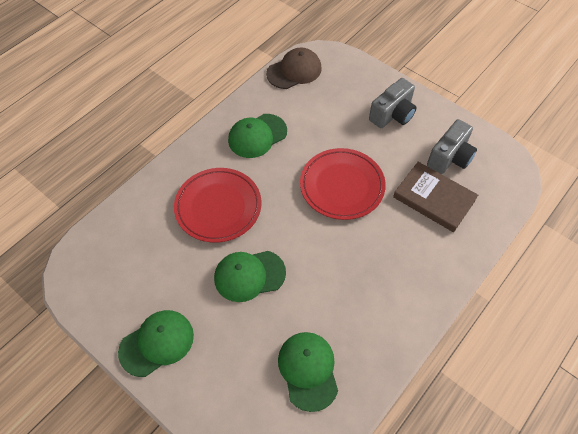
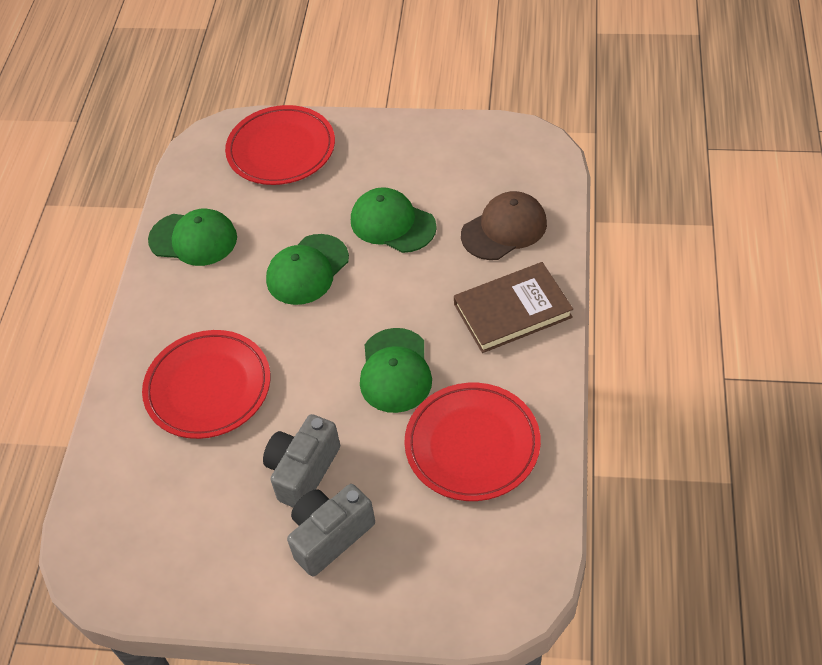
red plate: 2 -> 3

